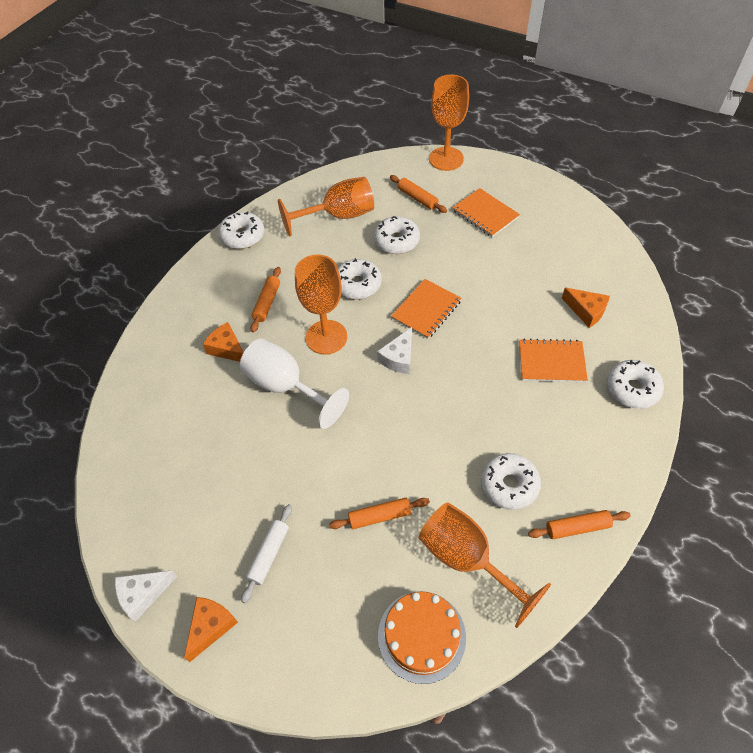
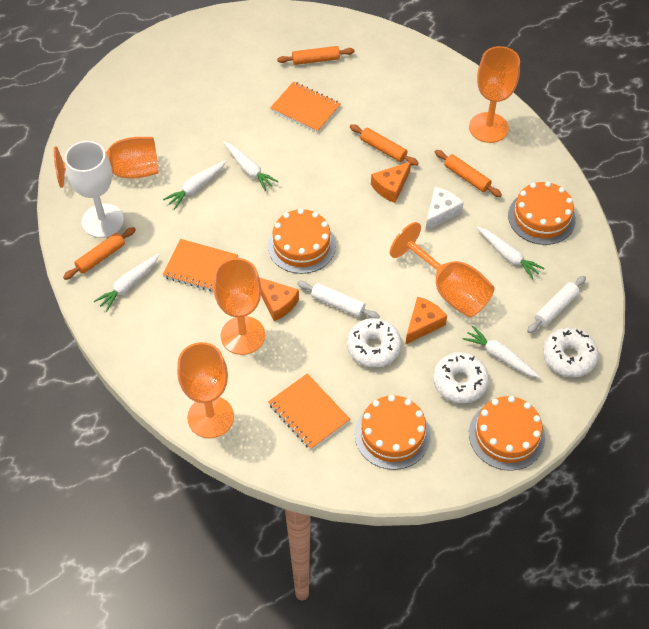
orange cake: 1 -> 4
orange goblet: 4 -> 5
white carrot: 0 -> 5
white cheese: 2 -> 1
white donut: 5 -> 3
white rolling pin: 1 -> 2

